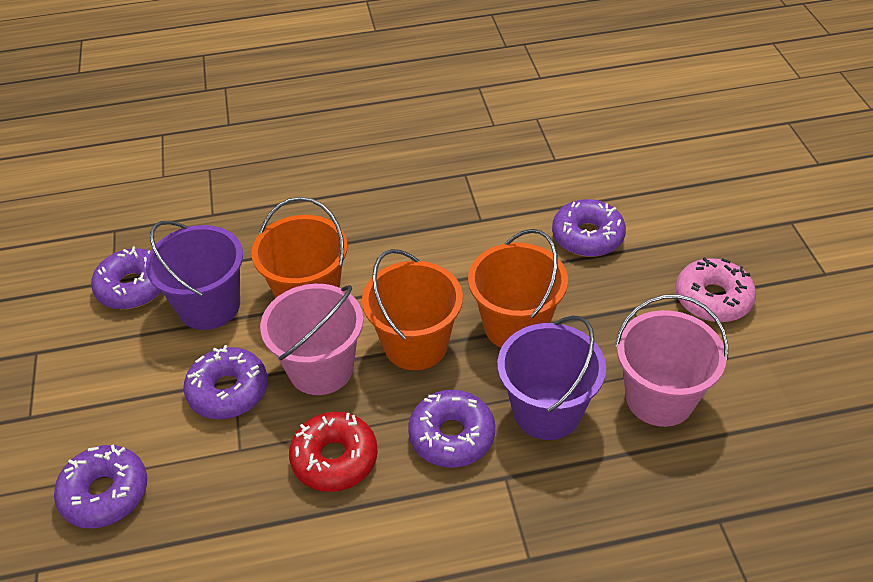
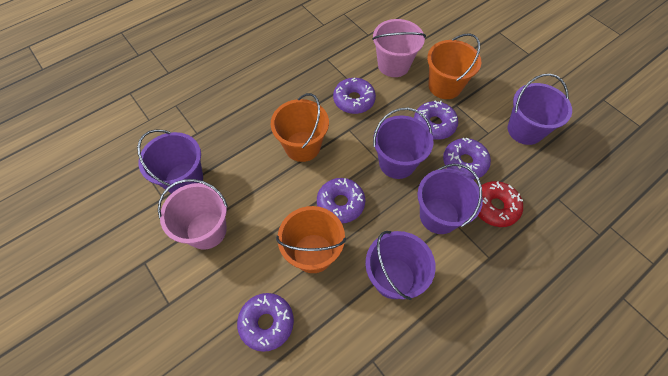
pink donut: 1 -> 0
purple bucket: 2 -> 5

